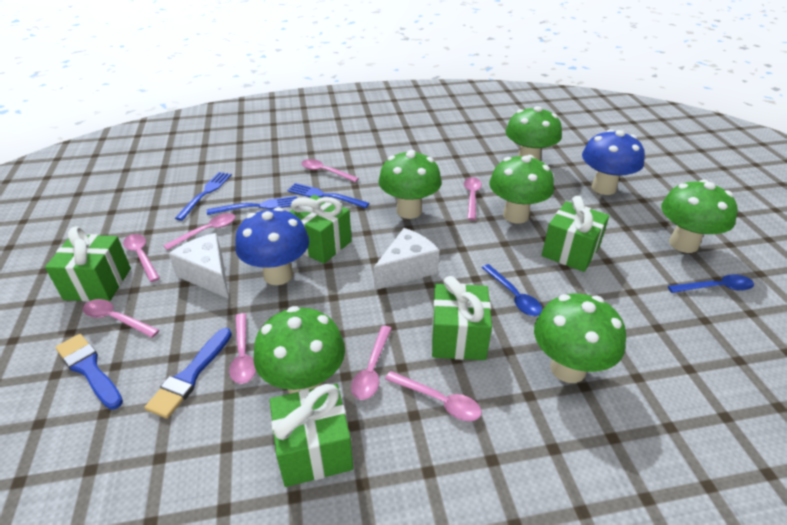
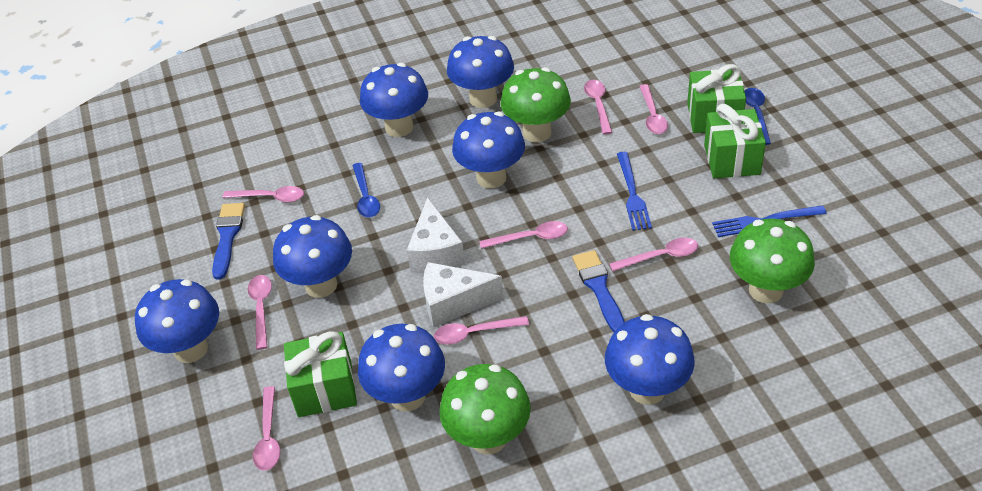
blue fork: 3 -> 2
blue mushroom: 2 -> 7
green gift: 5 -> 3
green mushroom: 6 -> 3

